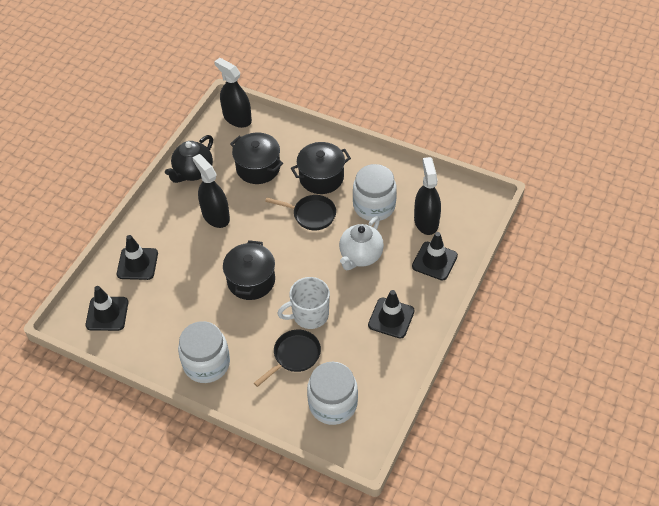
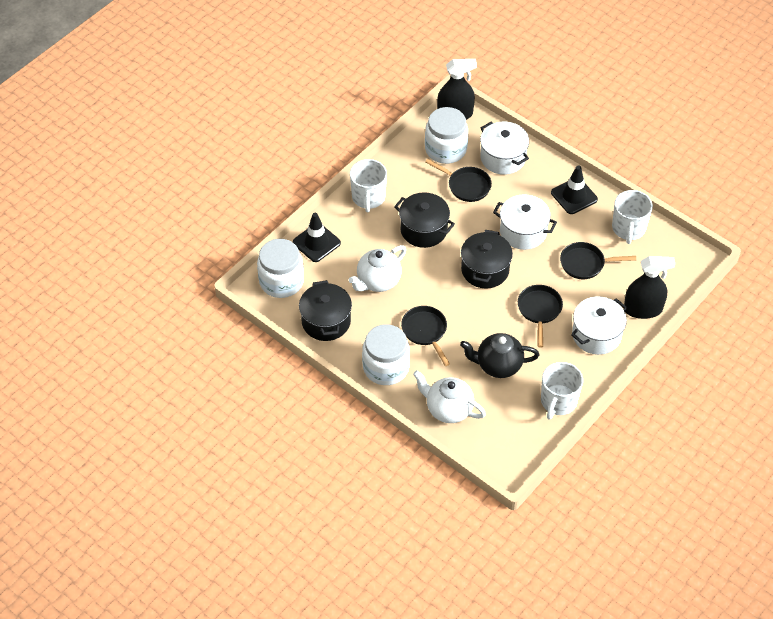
black pan: 2 -> 4
black spray bottle: 3 -> 2
black traffic cone: 4 -> 2
white mug: 1 -> 3
white pot: 0 -> 3
white teapot: 1 -> 2

